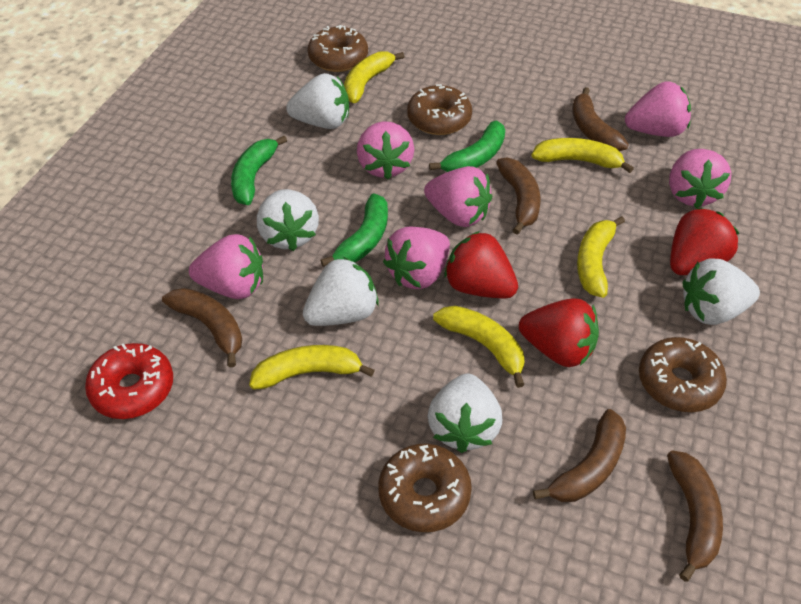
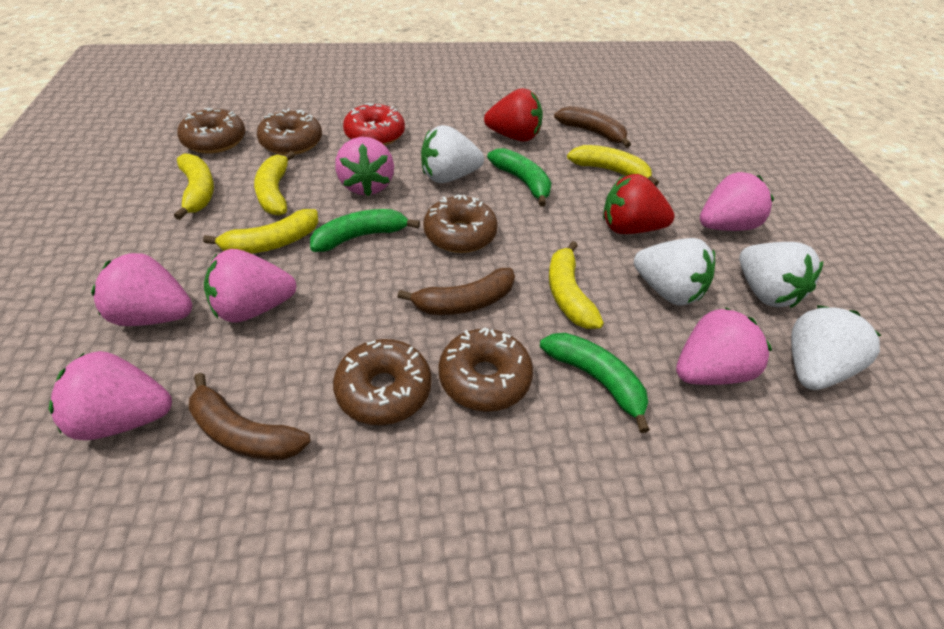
brown banana: 5 -> 3
brown donut: 4 -> 5
red strawberry: 3 -> 2
white strawberry: 5 -> 4

